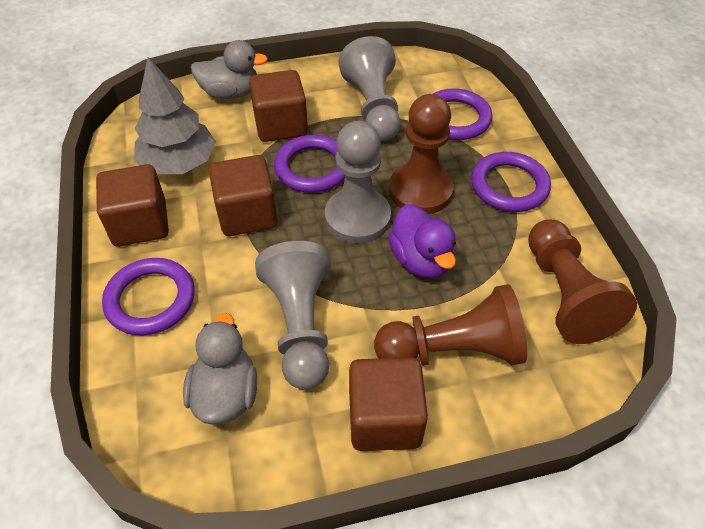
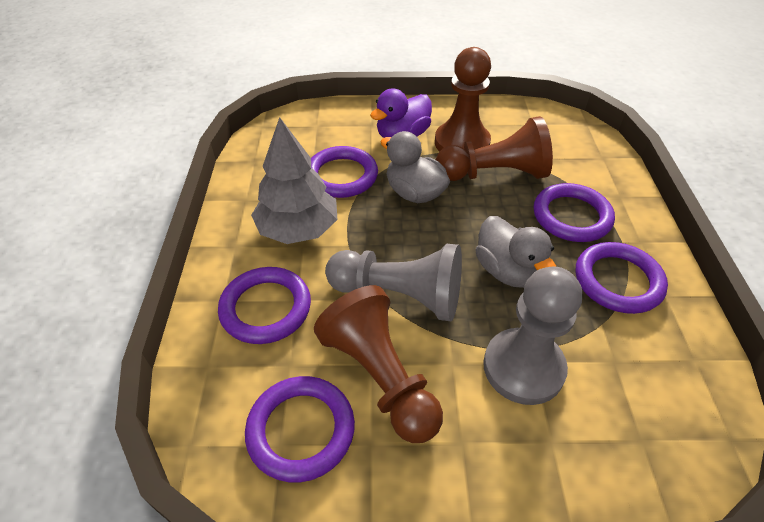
brown cube: 4 -> 0
grey pawn: 3 -> 2
purple ring: 4 -> 5

